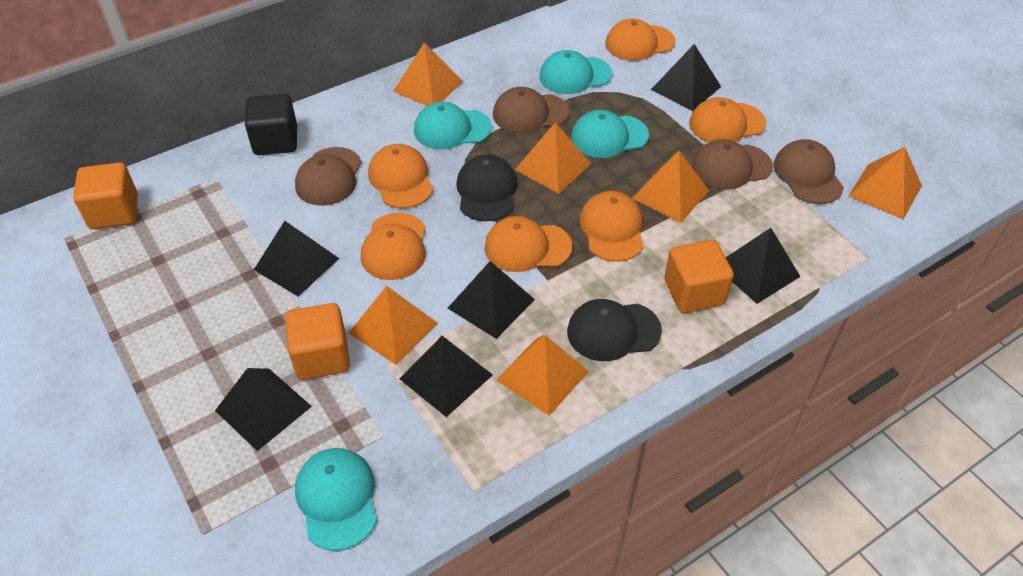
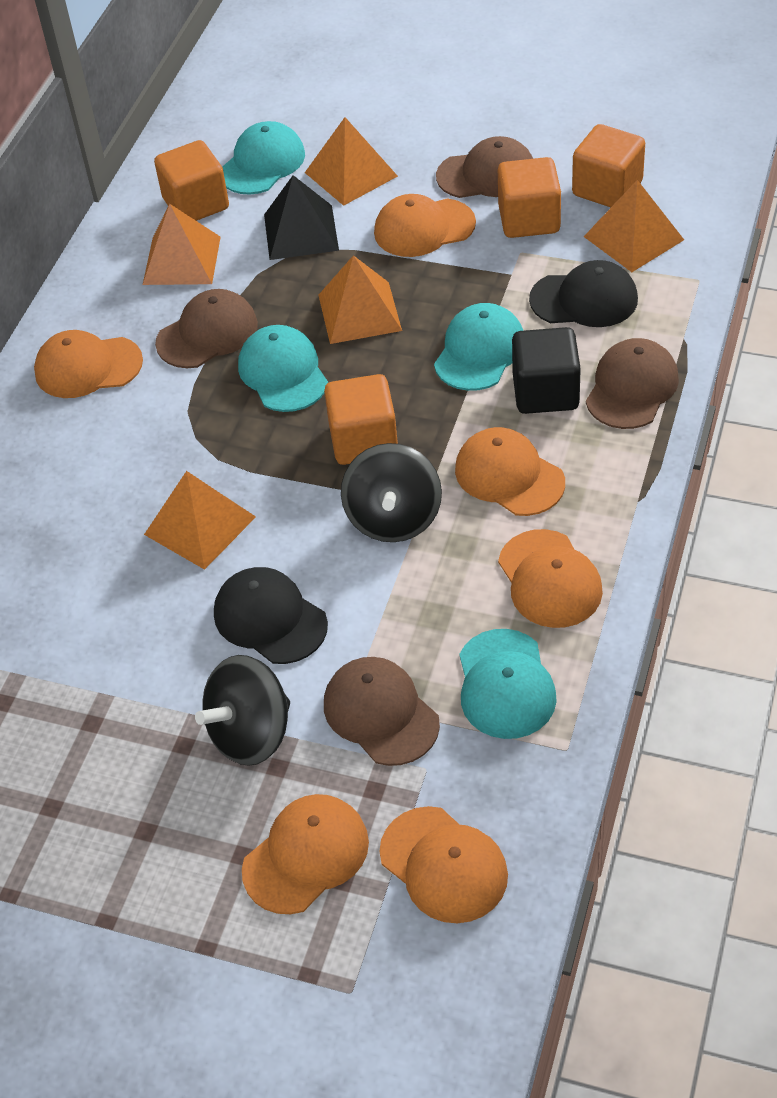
black pyramid: 6 -> 1
black spinning top: 0 -> 2
orange cube: 3 -> 4
orange pyramid: 6 -> 5

